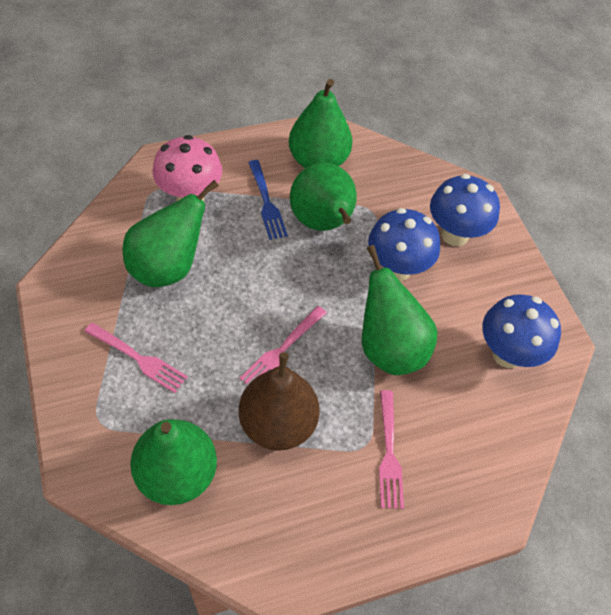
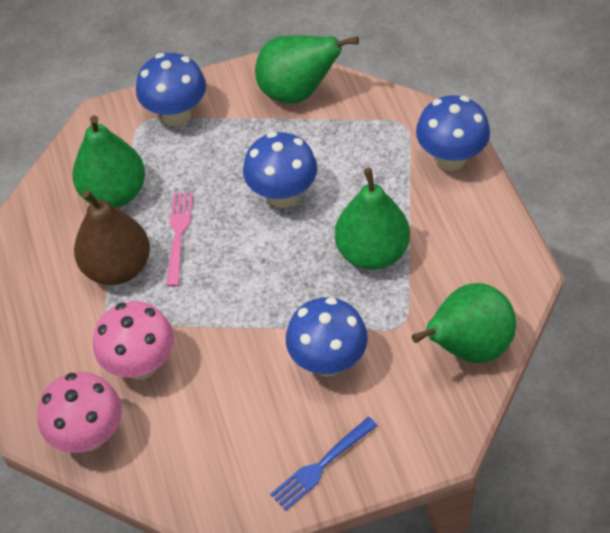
blue mushroom: 3 -> 4
green pear: 5 -> 4
pink fork: 3 -> 1
pink mushroom: 1 -> 2

